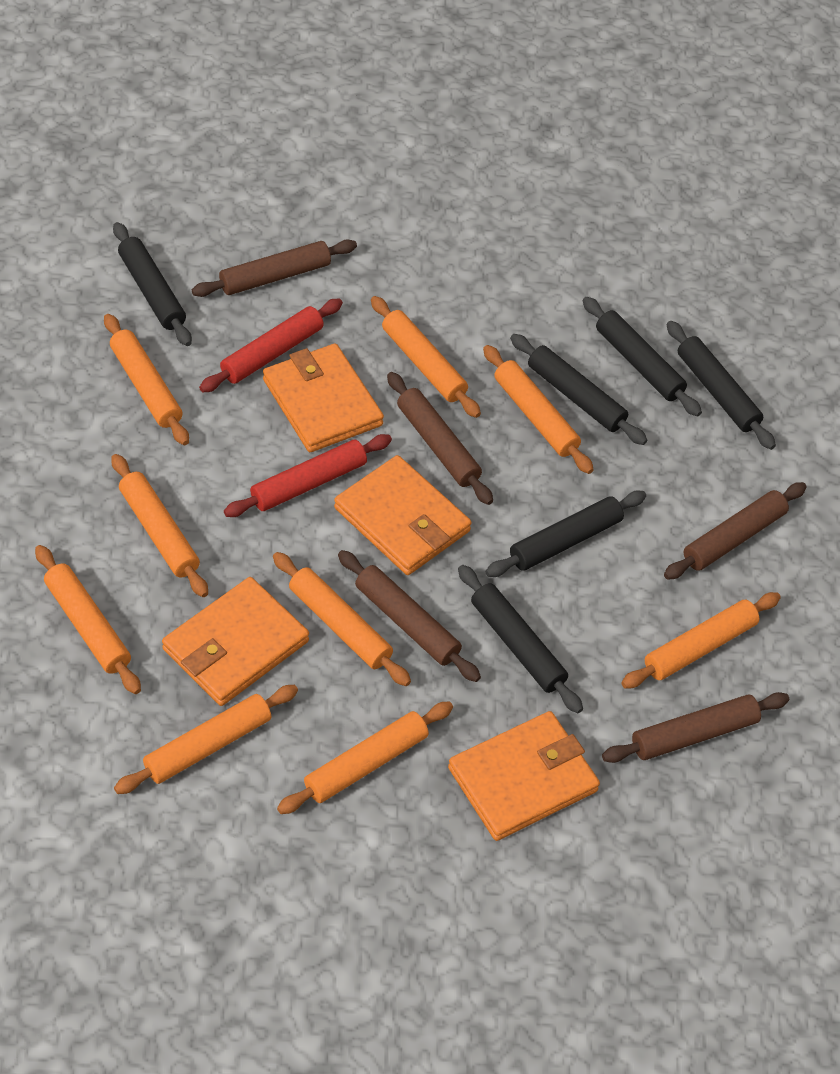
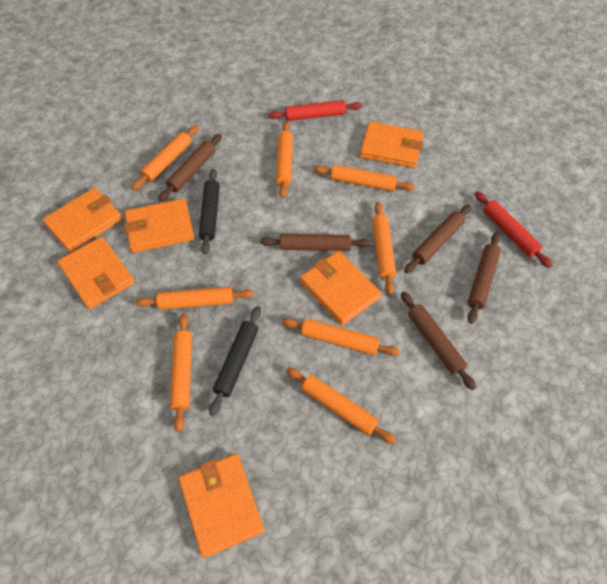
black rolling pin: 6 -> 2
orange rolling pin: 9 -> 8
orange wallet: 4 -> 6

